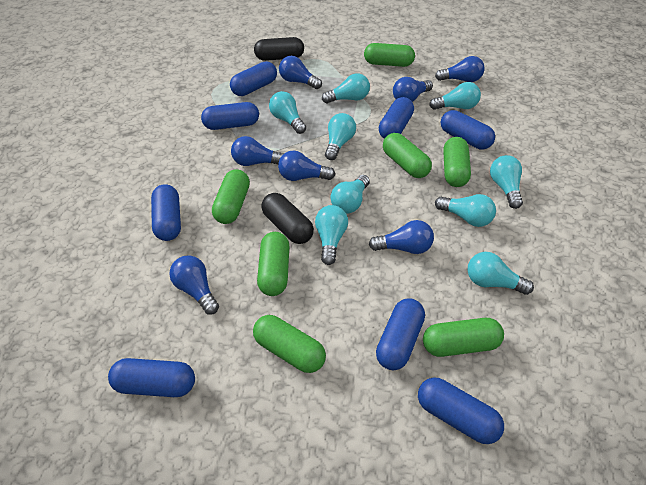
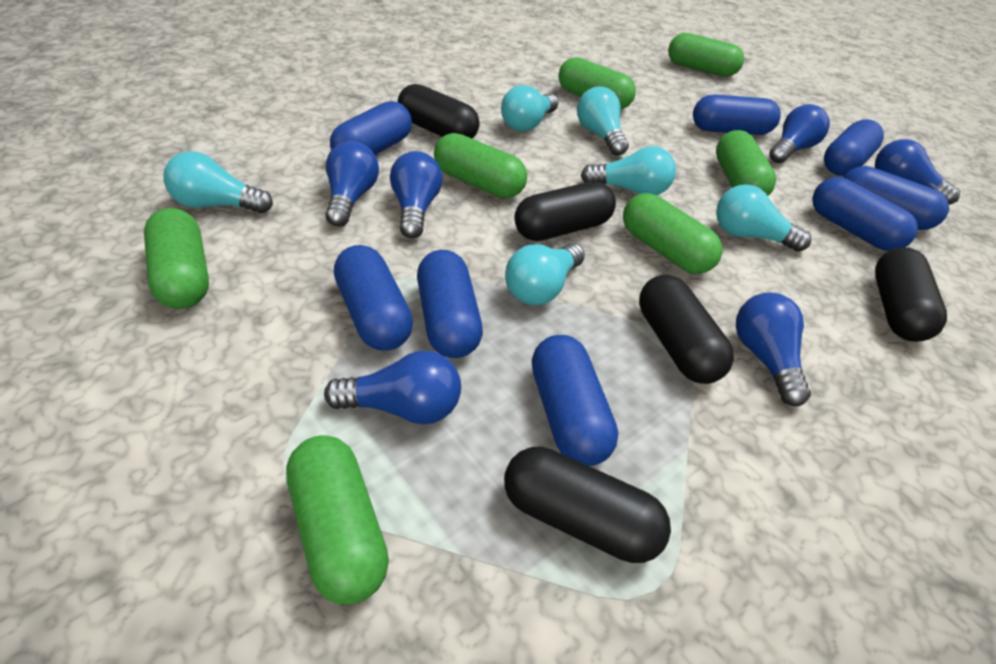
black capsule: 2 -> 5
blue light bulb: 7 -> 6
turquoise light bulb: 9 -> 6

